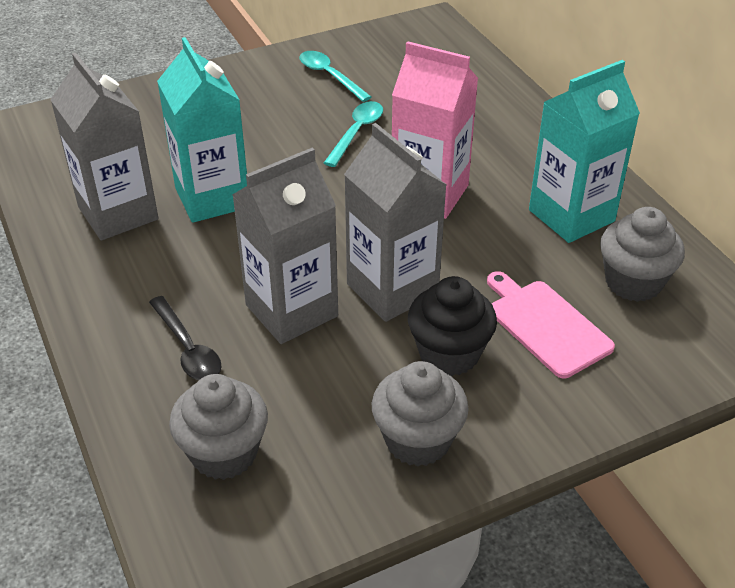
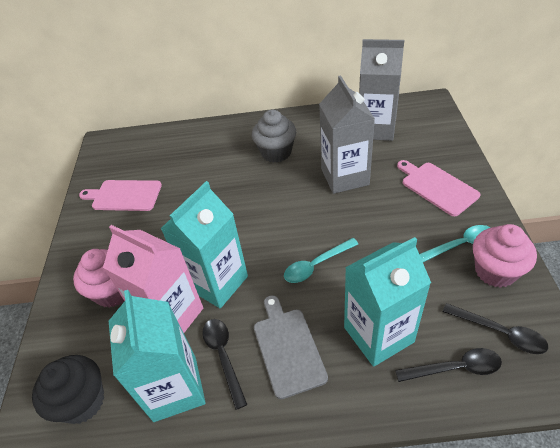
black spoon: 1 -> 3
grey carton: 3 -> 2
grey cupcake: 3 -> 1
grey cutting board: 0 -> 1
pink cupcake: 0 -> 2
pink cutting board: 1 -> 2
turquoise carton: 2 -> 3

